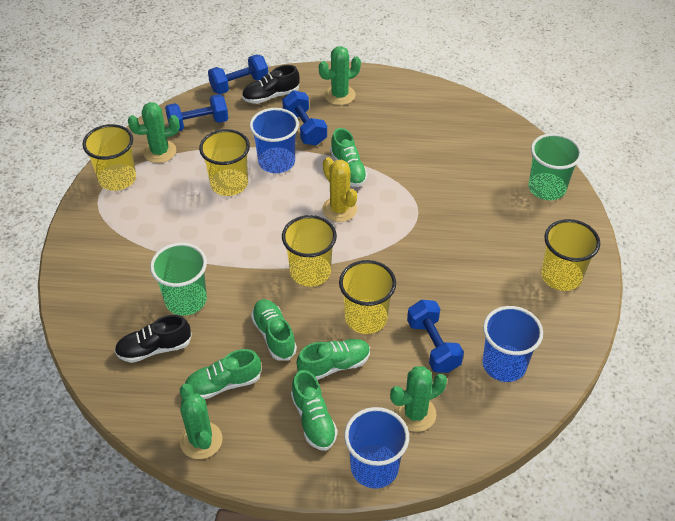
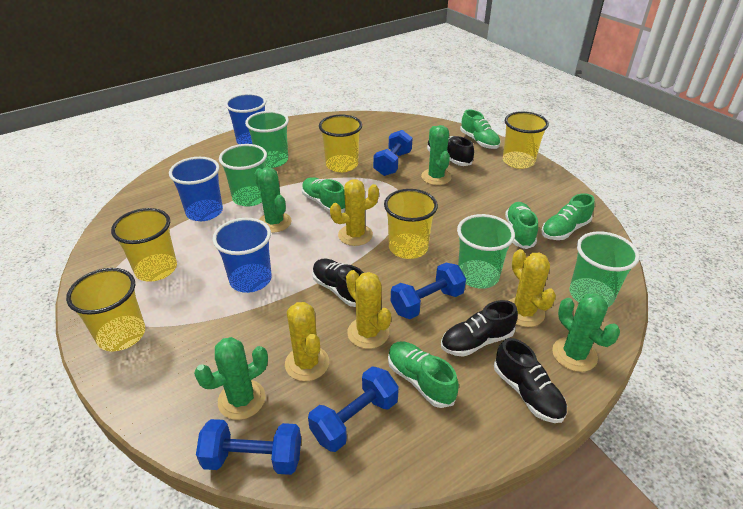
black shoe: 2 -> 4
green cup: 2 -> 4
yellow cactus: 1 -> 4

